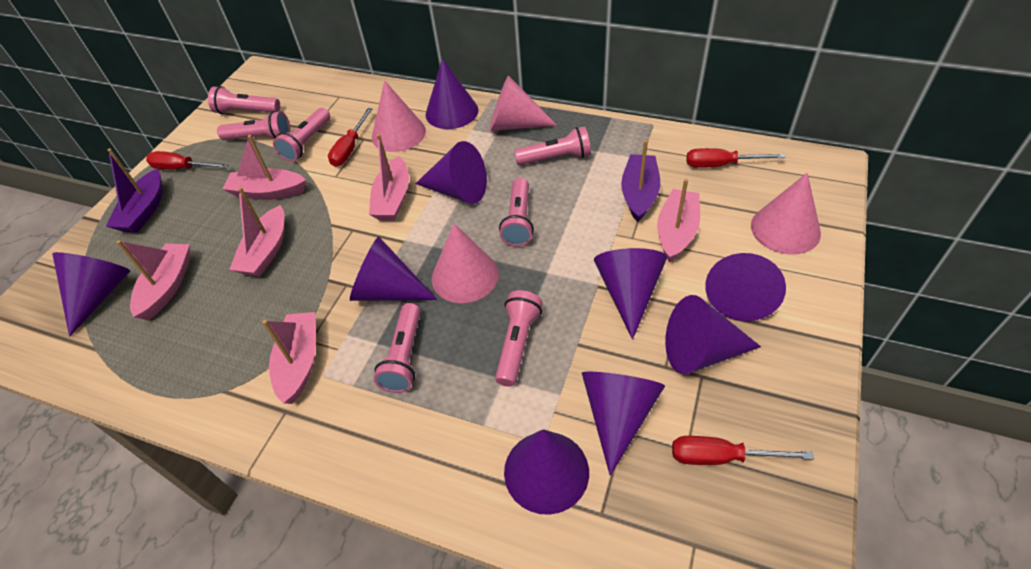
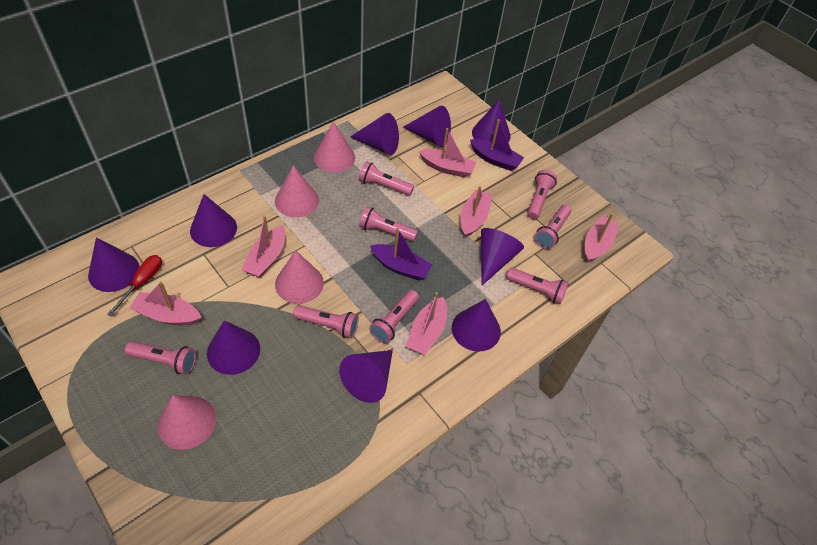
pink flashlight: 7 -> 8
red screwdriver: 4 -> 1

